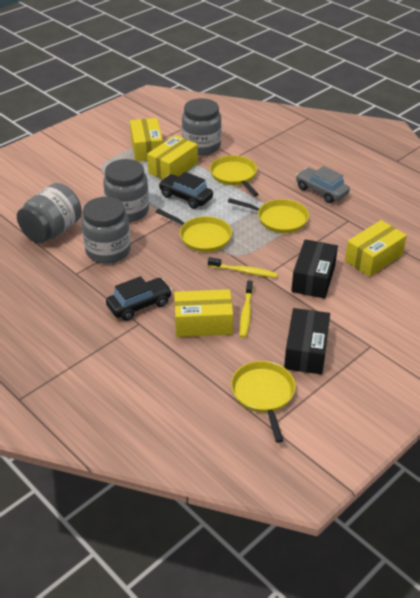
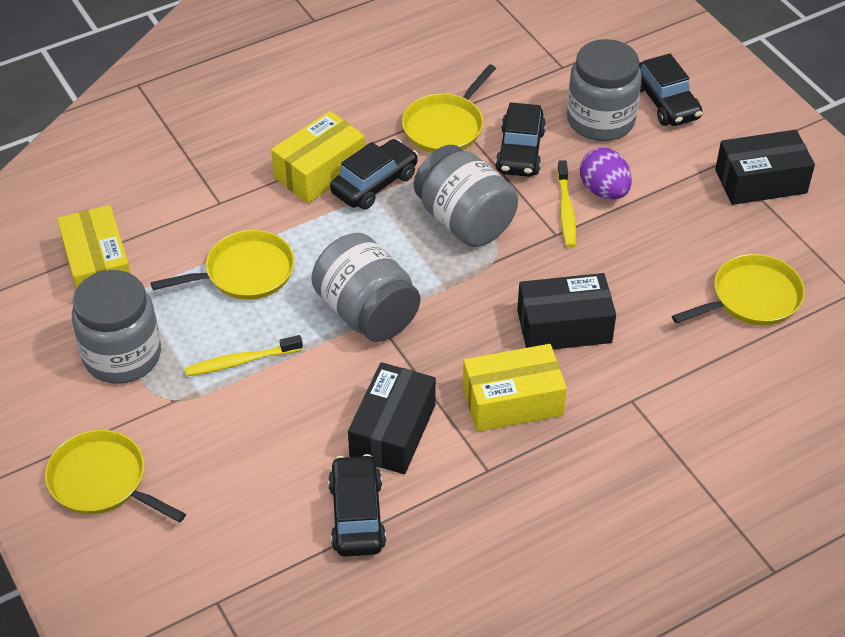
black box: 2 -> 3
black car: 2 -> 4
grey car: 1 -> 0
purple egg: 0 -> 1
yellow box: 4 -> 3

